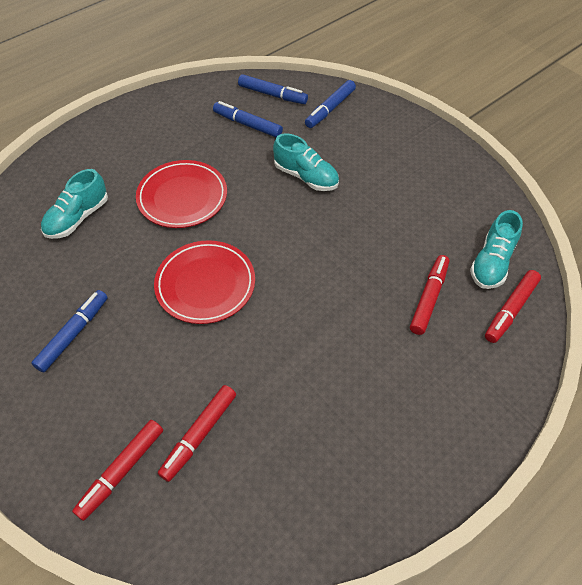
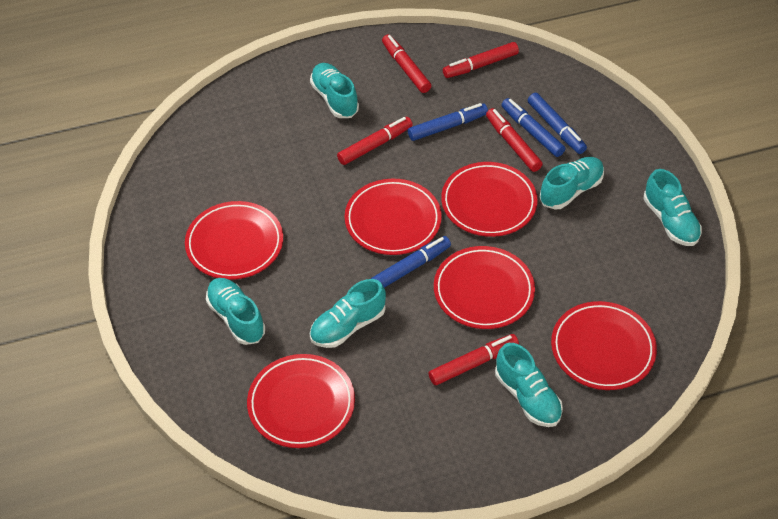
red marker: 4 -> 5
red plate: 2 -> 6
turquoise shoe: 3 -> 6

